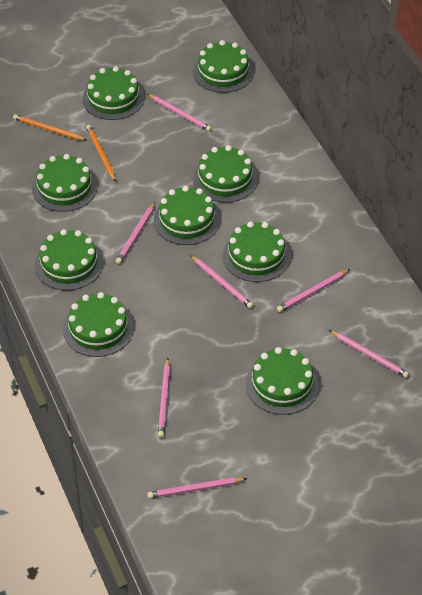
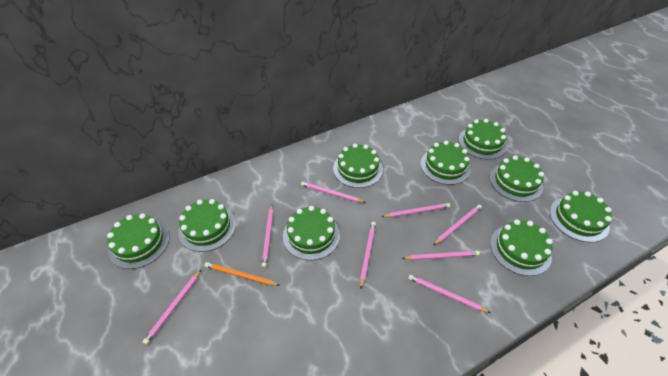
orange pencil: 2 -> 1
pink pencil: 7 -> 8

